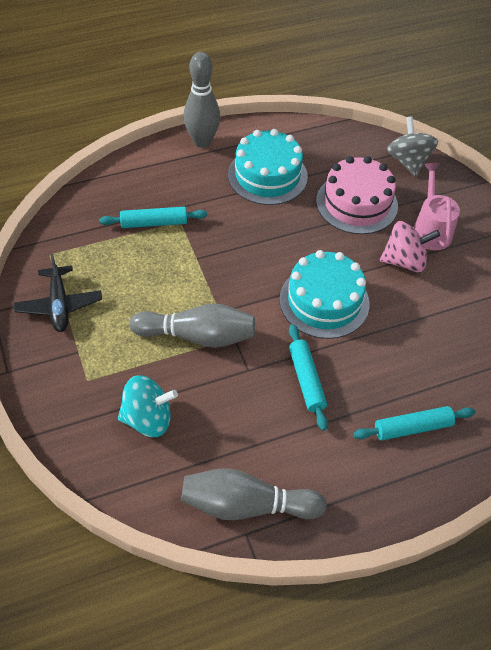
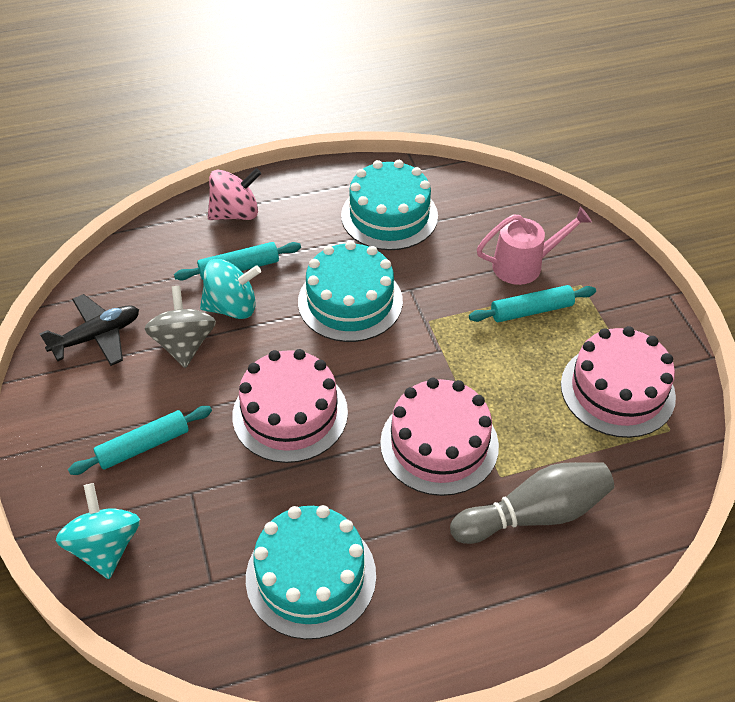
grey bowling pin: 3 -> 1
pink cake: 1 -> 3
turquoise cake: 2 -> 3
turquoise spinning top: 1 -> 2

